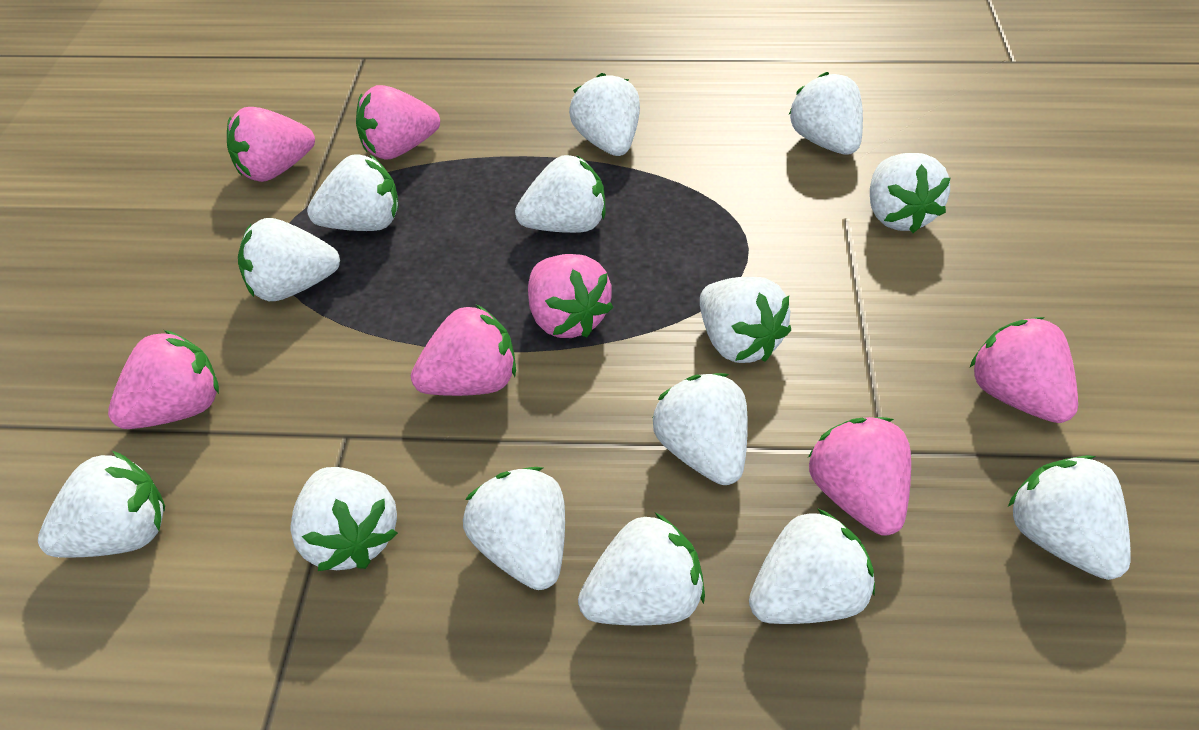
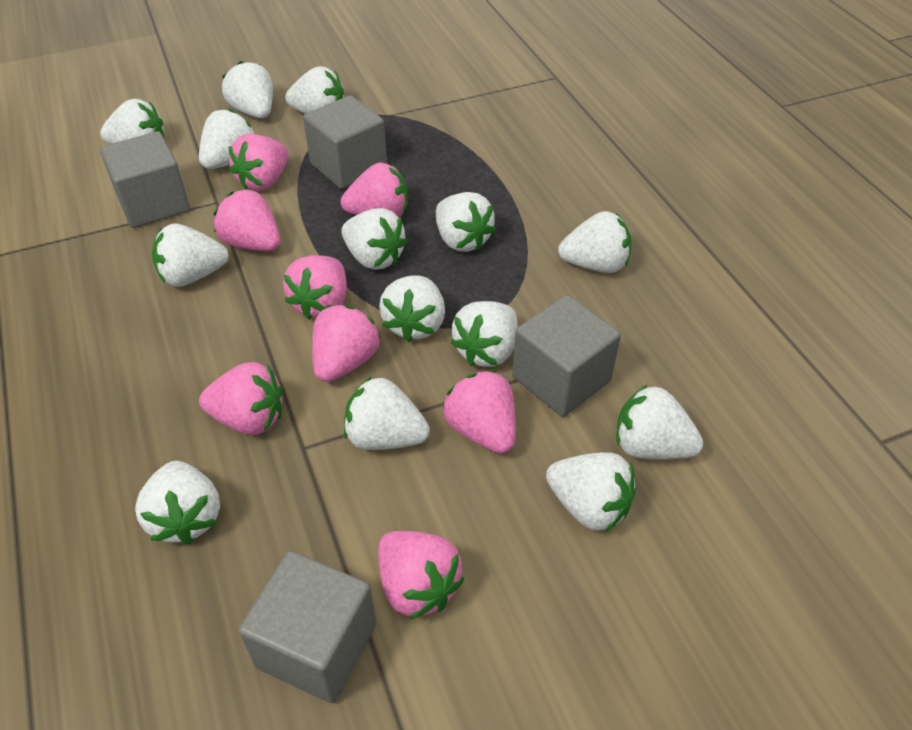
grey cube: 0 -> 4
pink strawberry: 7 -> 8

